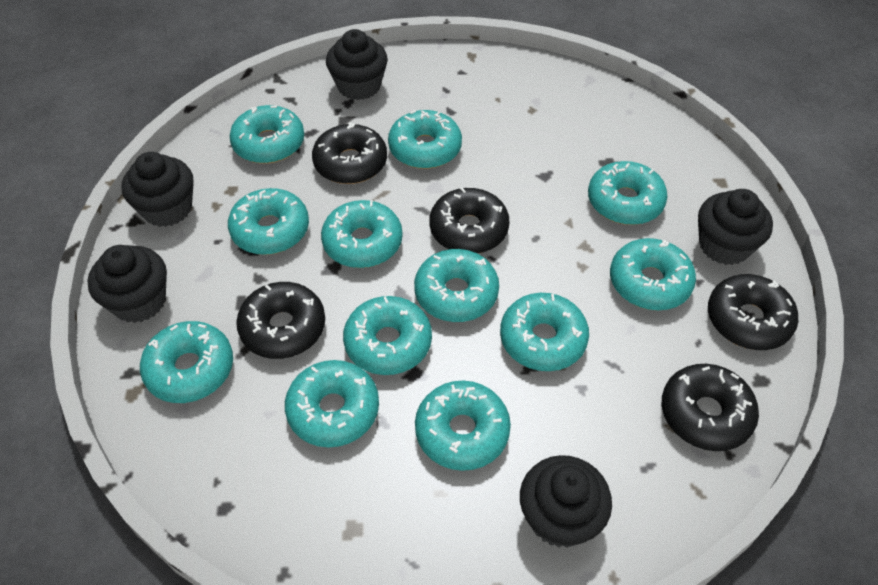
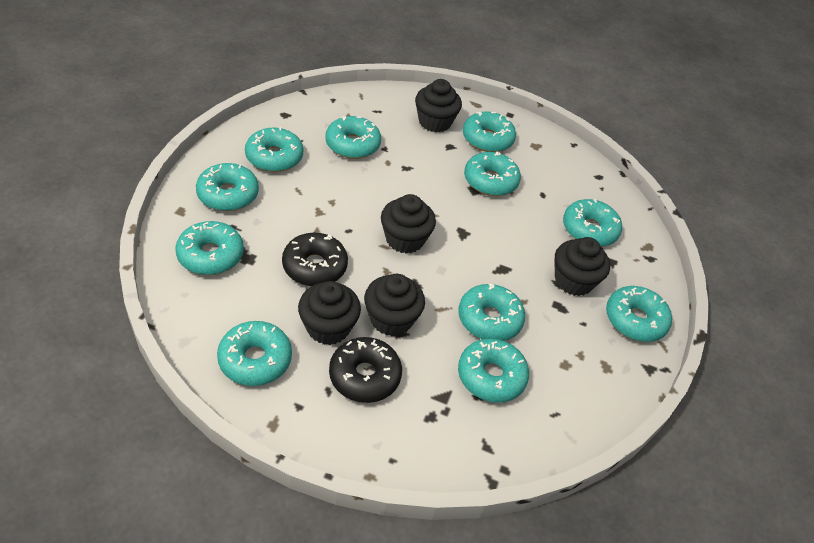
black donut: 5 -> 2
turquoise donut: 12 -> 11

